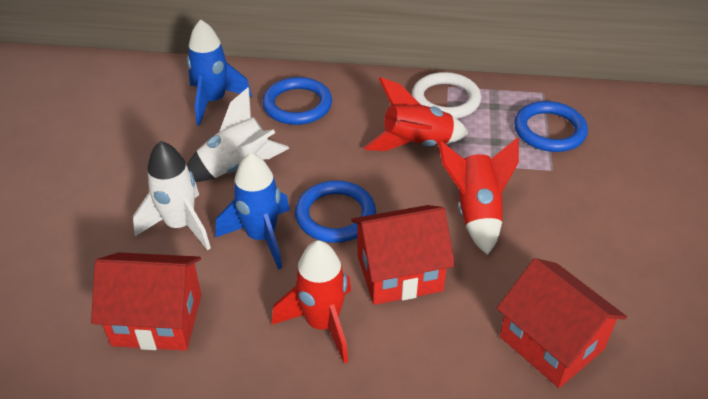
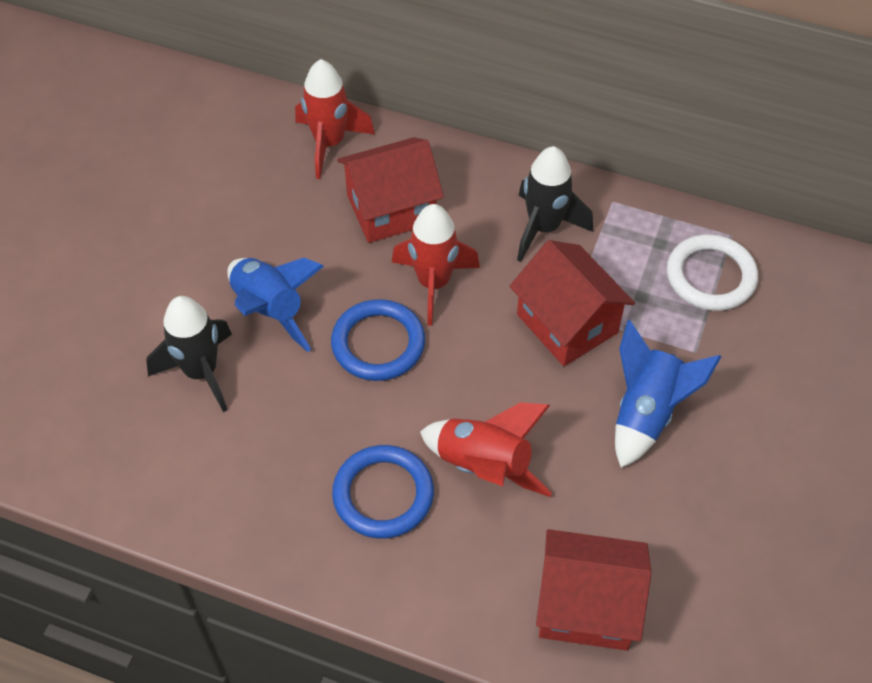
black rocket: 0 -> 2
blue ring: 3 -> 2
white rocket: 2 -> 0

